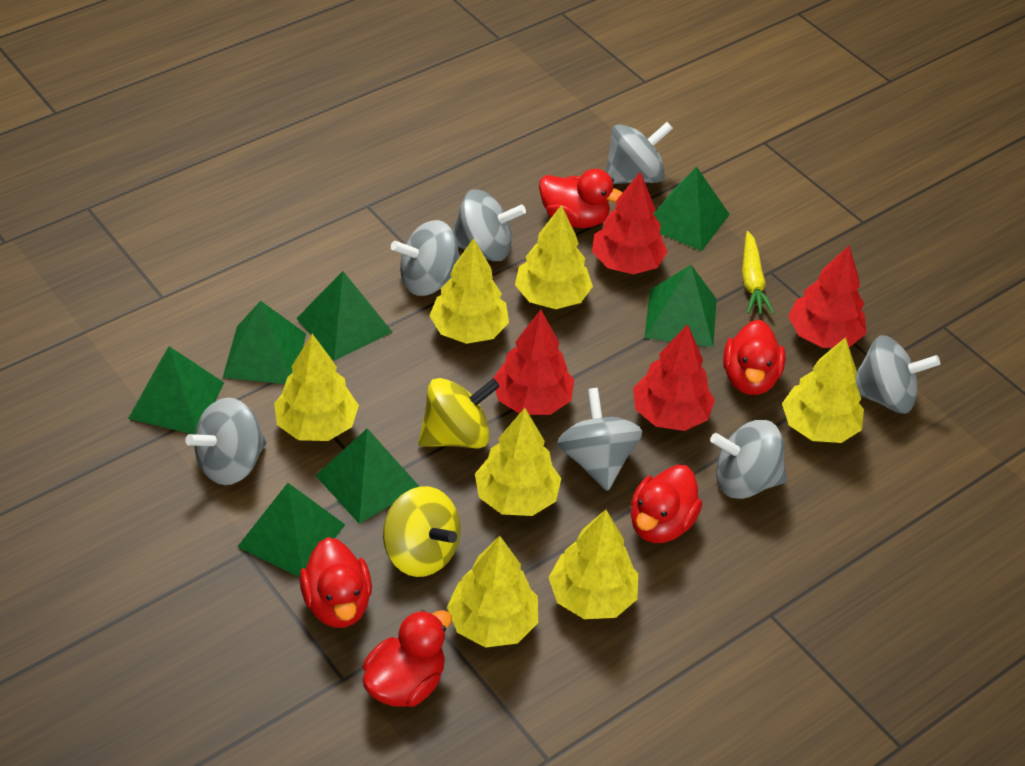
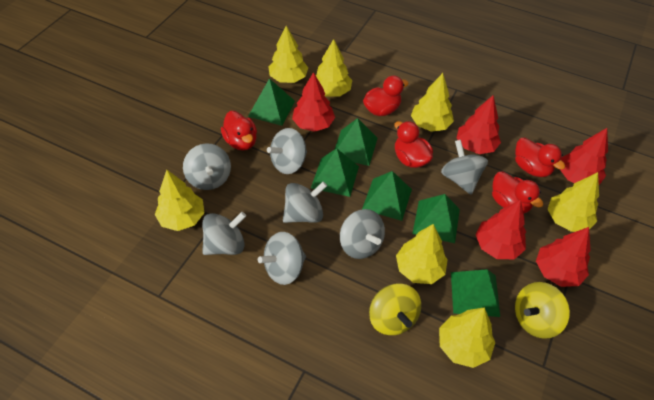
green pyramid: 7 -> 6
red tree: 4 -> 5
yellow carrot: 1 -> 0

